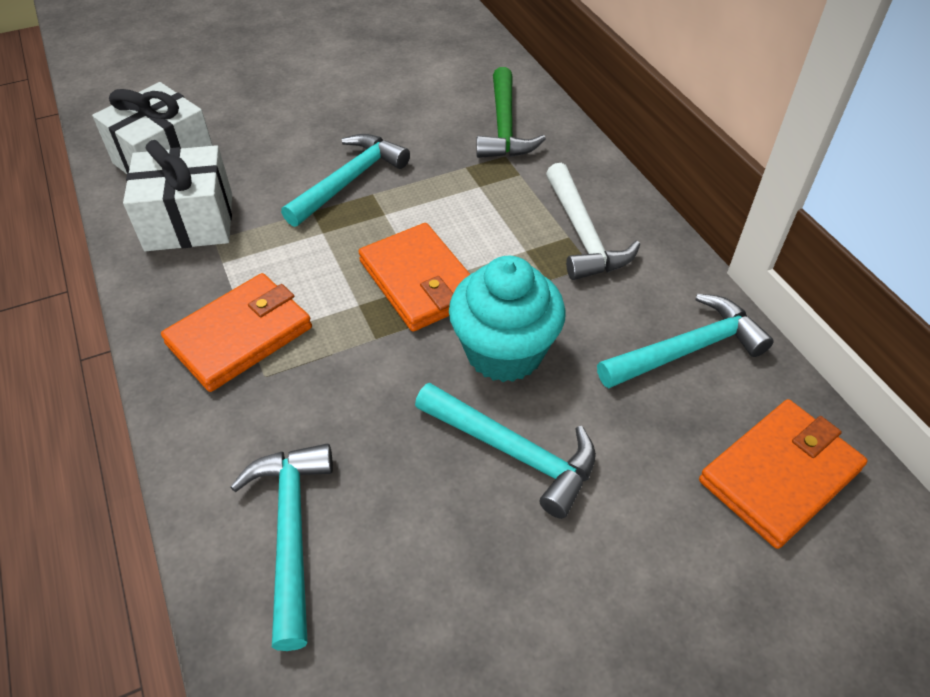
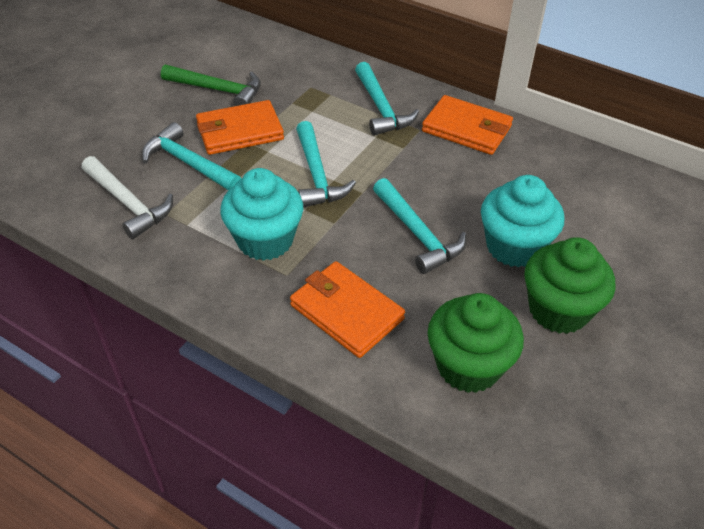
green cupcake: 0 -> 2
turquoise cupcake: 1 -> 2
white gift: 2 -> 0

